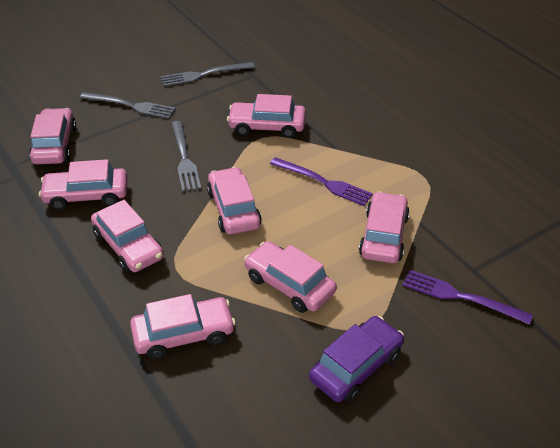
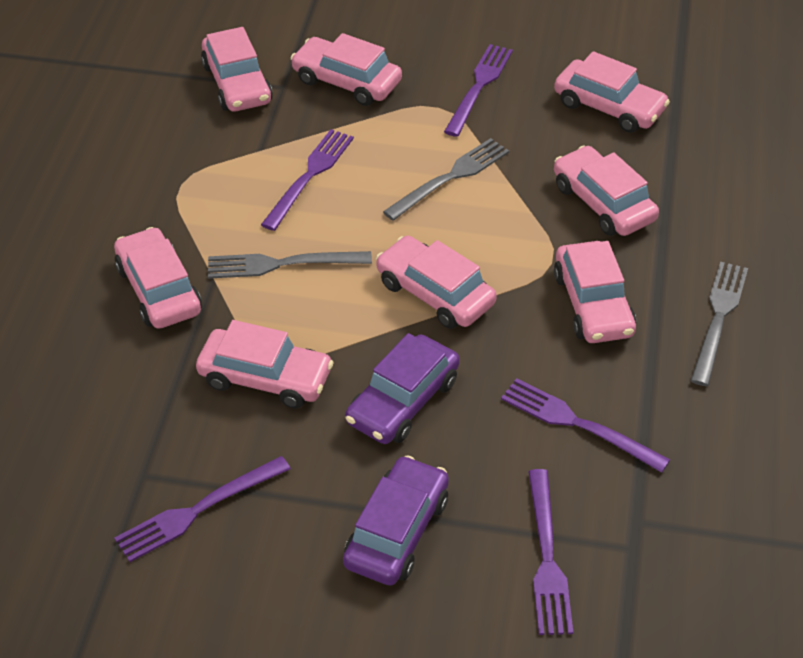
purple car: 1 -> 2
purple fork: 2 -> 5

